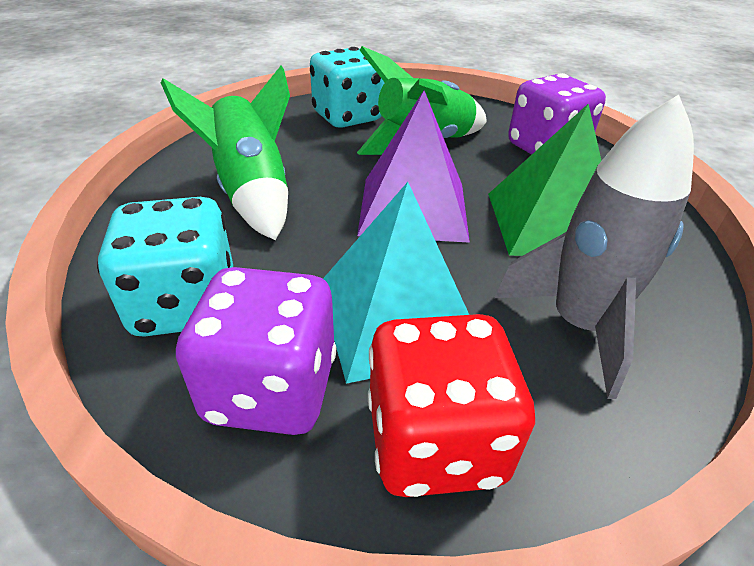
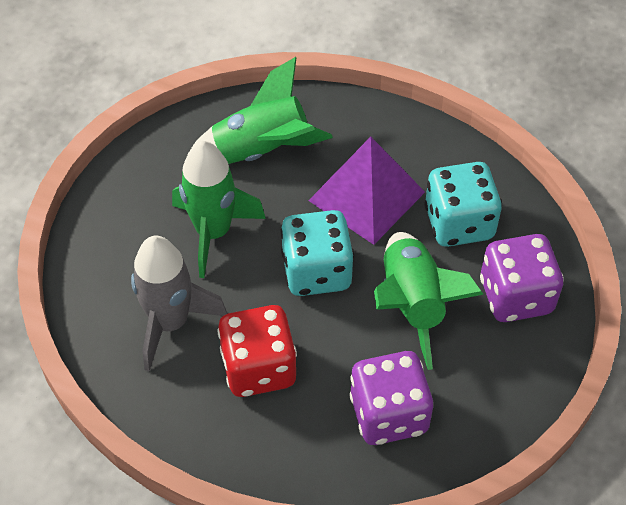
green pyramid: 1 -> 0
green rocket: 2 -> 3
turquoise pyramid: 1 -> 0

